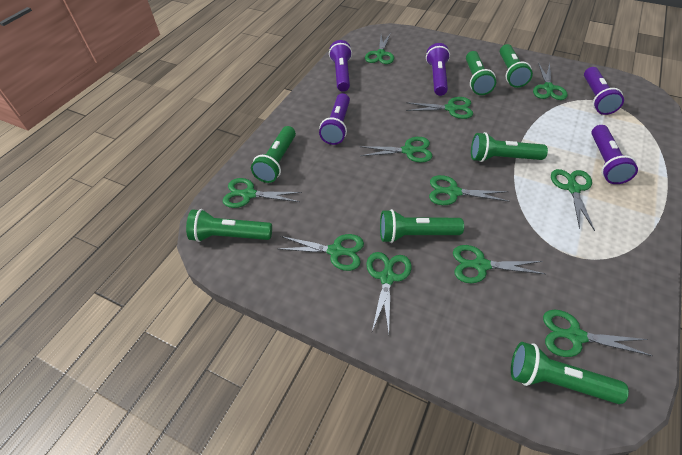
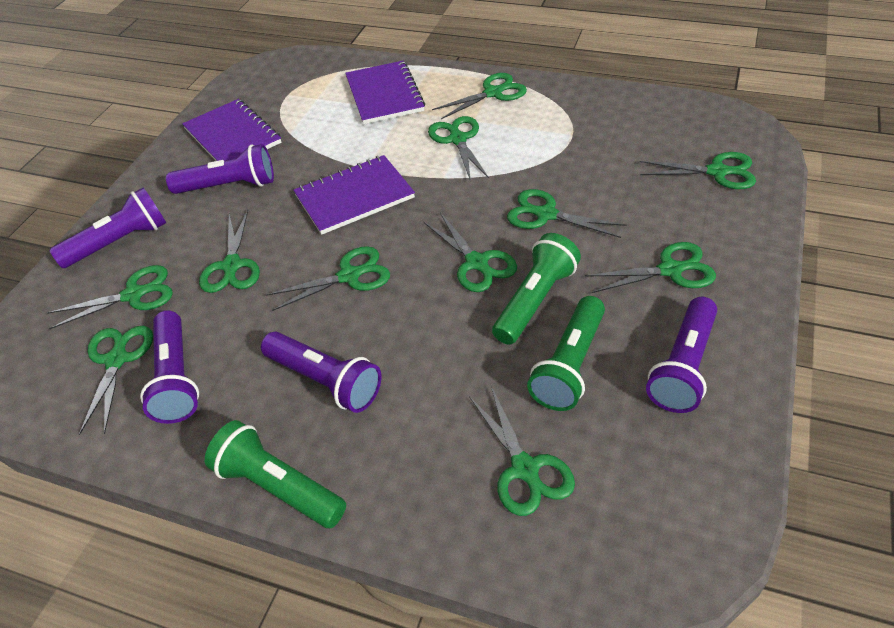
green flashlight: 7 -> 3
purple notebook: 0 -> 3

